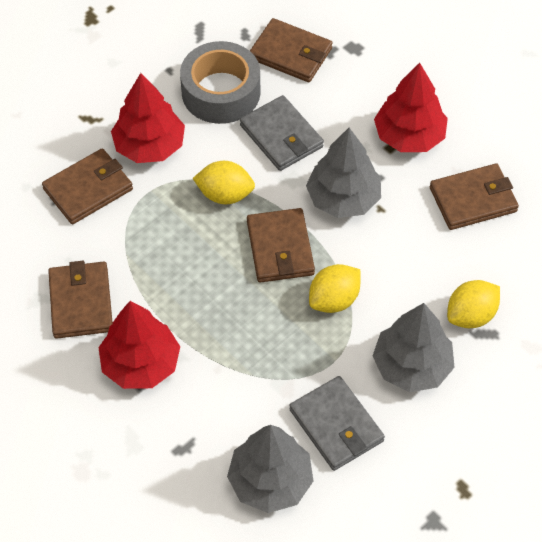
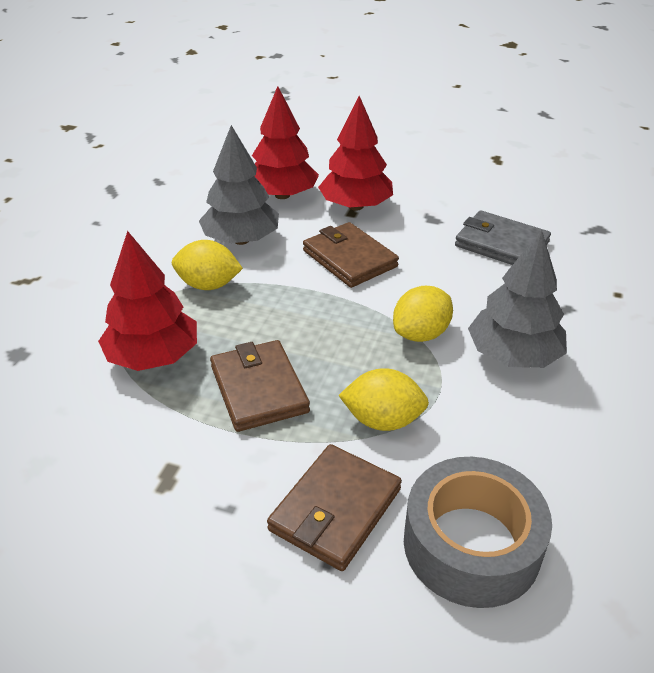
brown wallet: 5 -> 3
grey tree: 3 -> 2
grey wallet: 2 -> 1

